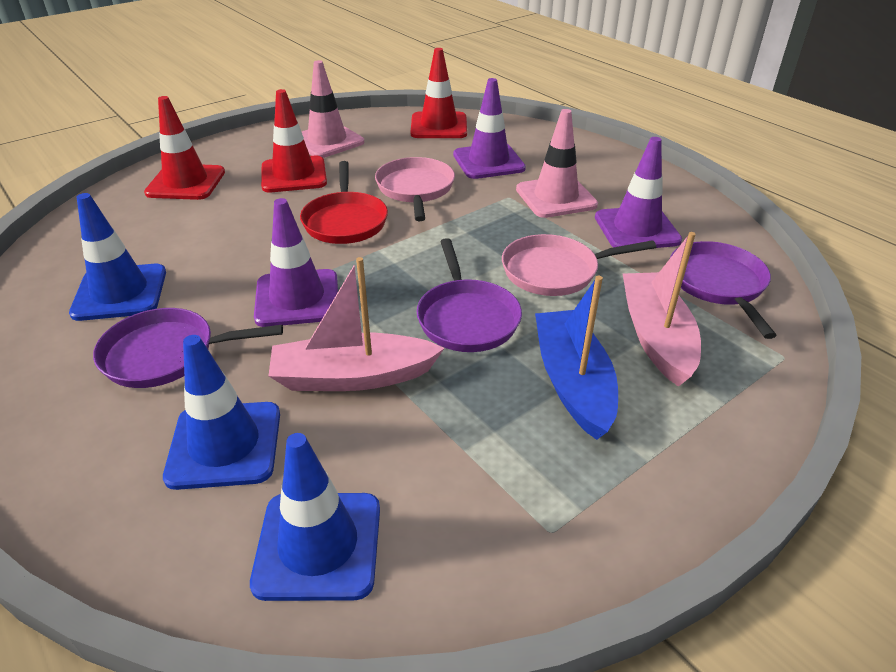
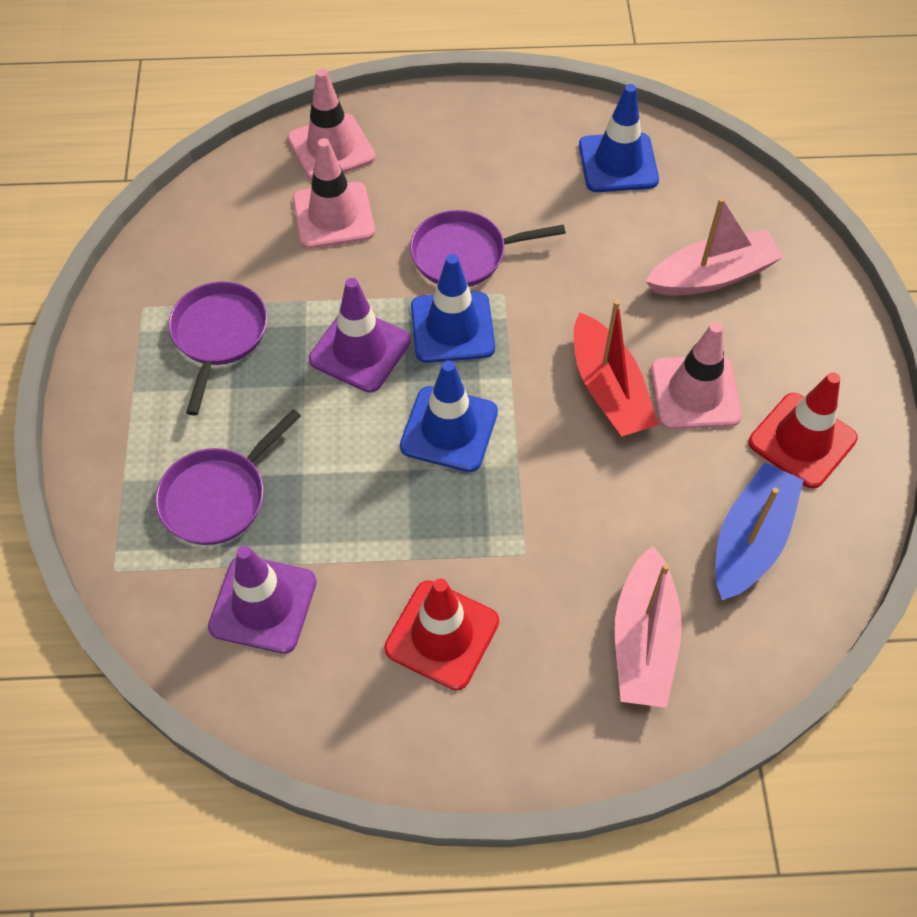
pink pan: 2 -> 0
pink traffic cone: 2 -> 3
purple traffic cone: 3 -> 2
red boat: 0 -> 1
red pan: 1 -> 0
red traffic cone: 3 -> 2

